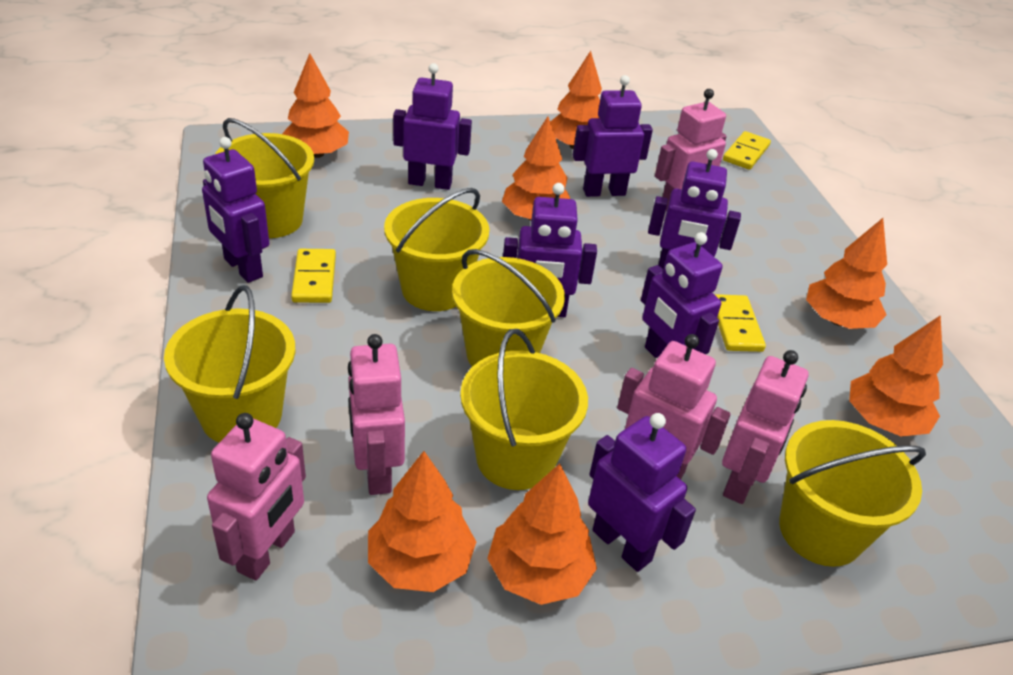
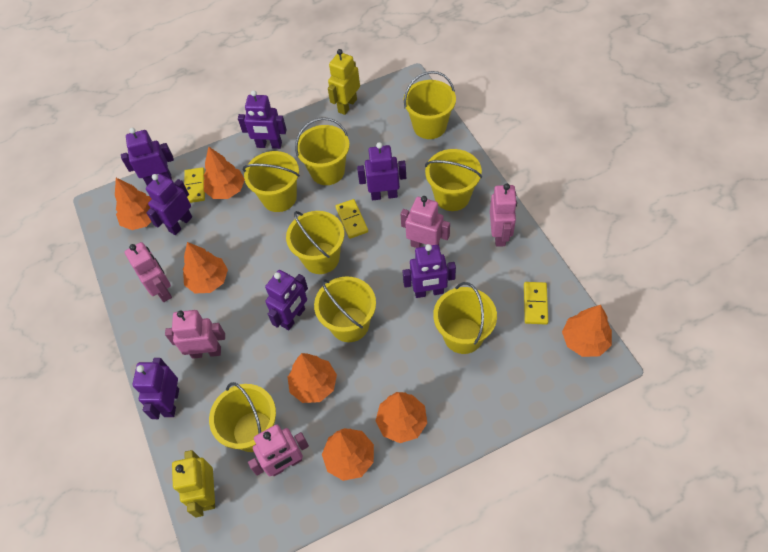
yellow bucket: 6 -> 8
yellow robot: 0 -> 2

